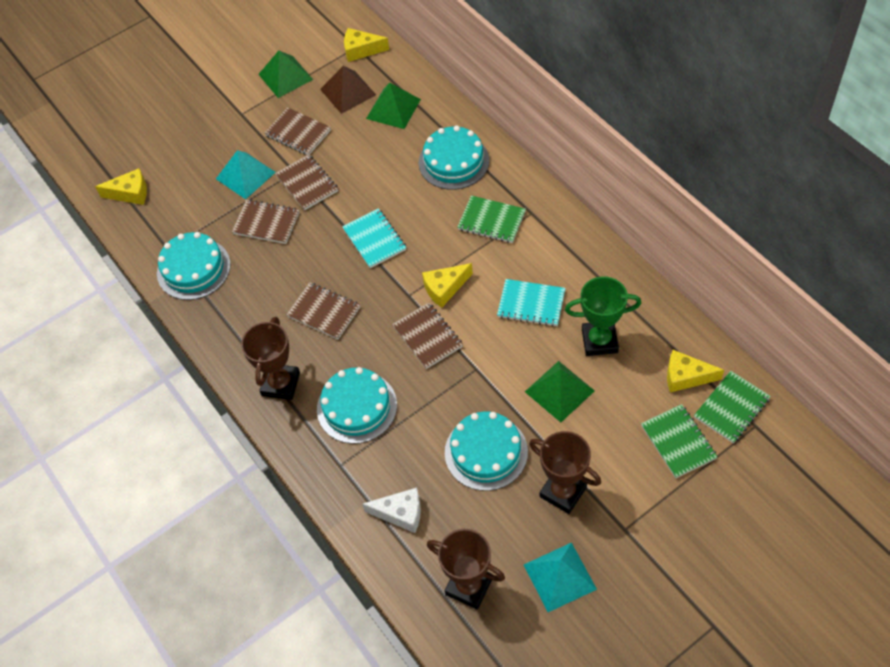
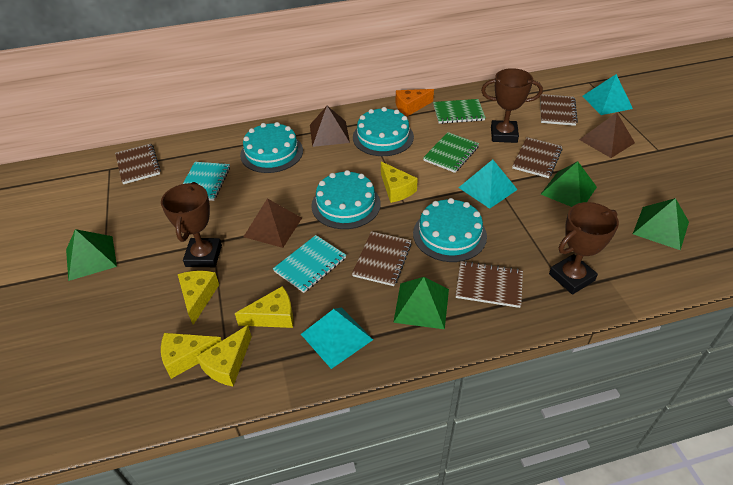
brown pyramid: 1 -> 3
green notebook: 3 -> 2
green pyramid: 3 -> 4
green trophy: 1 -> 0
orange cheese: 0 -> 1
turquoise pyramid: 2 -> 3
white cheese: 1 -> 0
yellow cheese: 4 -> 5

